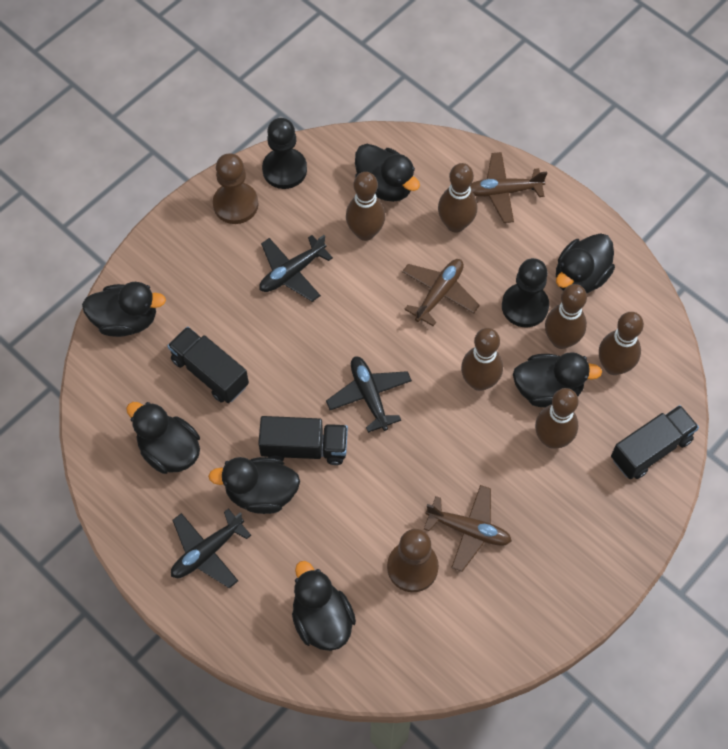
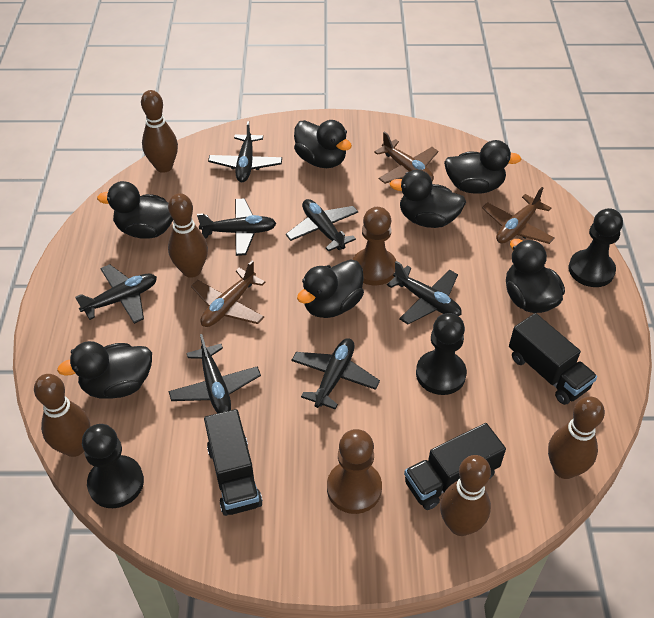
black pawn: 2 -> 3
black plane: 3 -> 7
brown bowling pin: 6 -> 5

